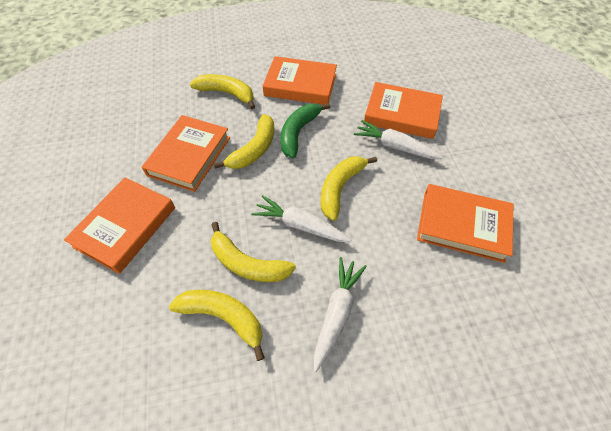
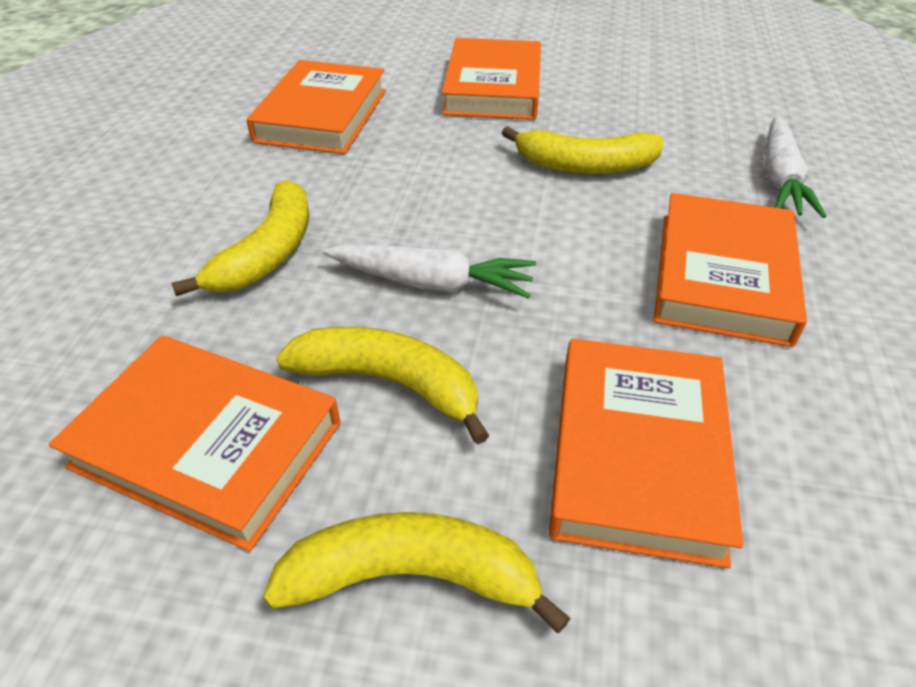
green banana: 1 -> 0
white carrot: 3 -> 2
yellow banana: 5 -> 4

